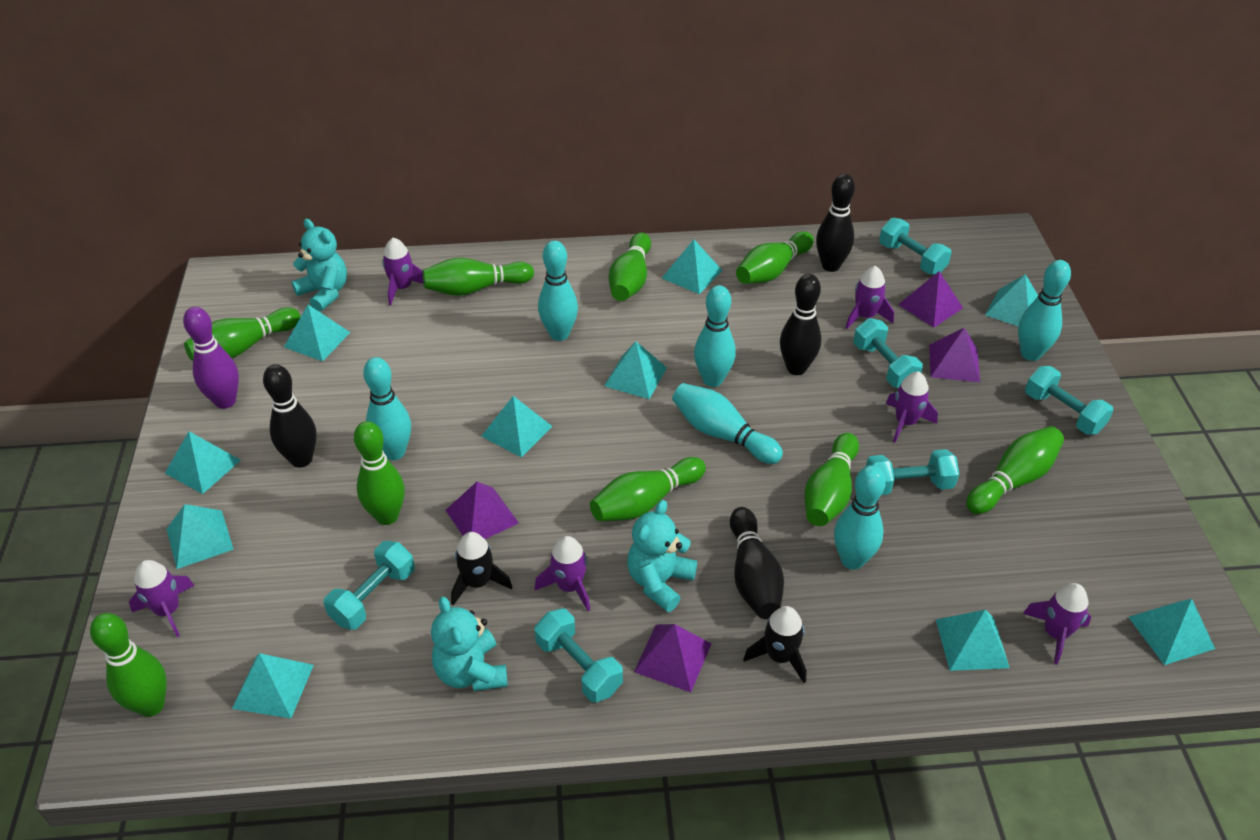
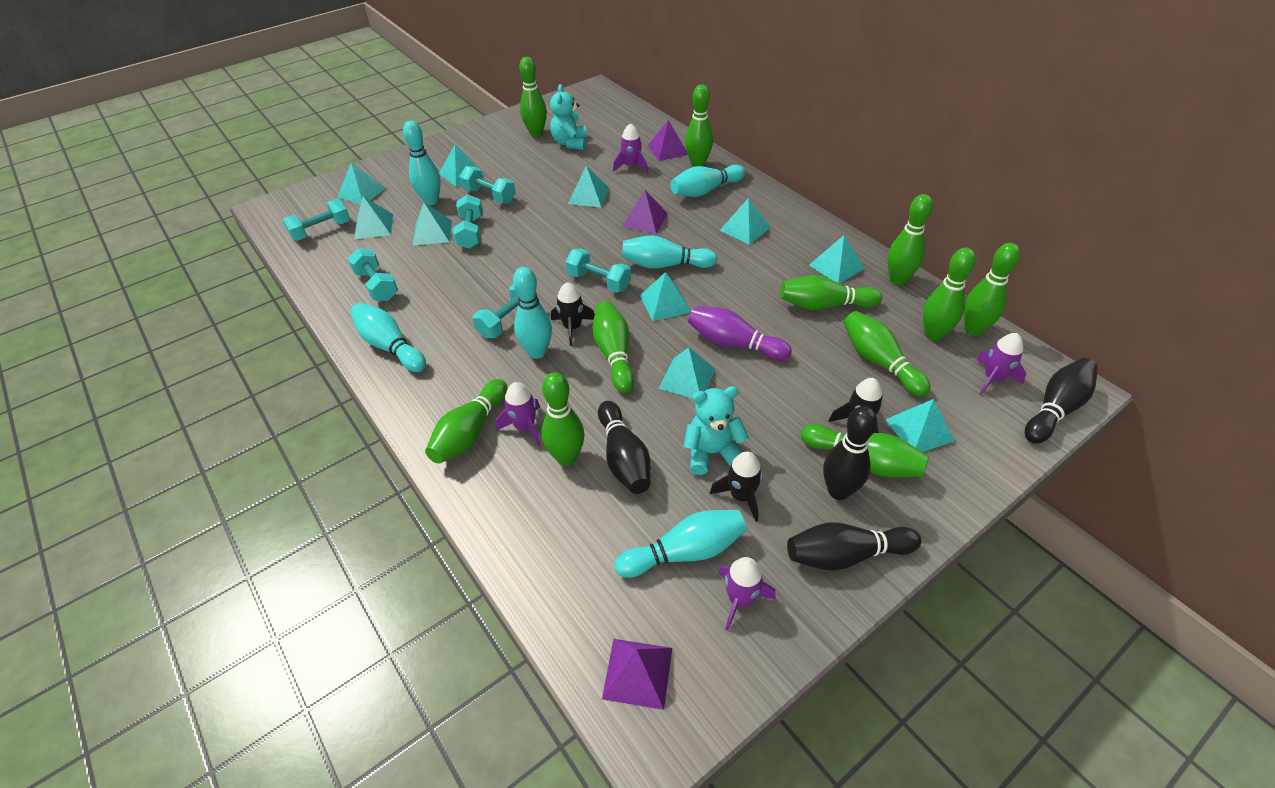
black rocket: 2 -> 3
green bowling pin: 9 -> 11
purple pyramid: 4 -> 3
purple rocket: 6 -> 4
turquoise teddy bear: 3 -> 2

